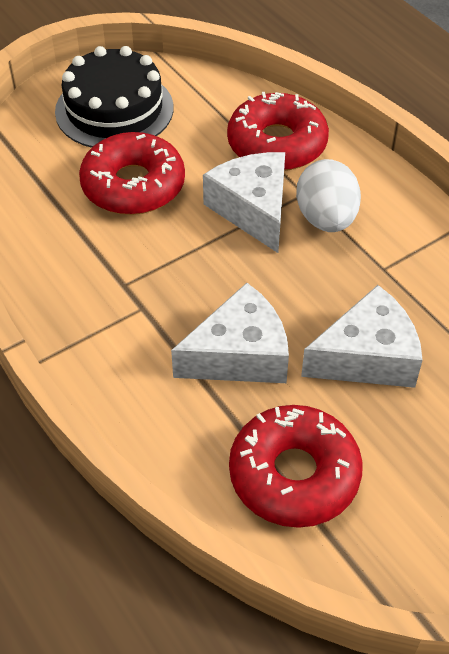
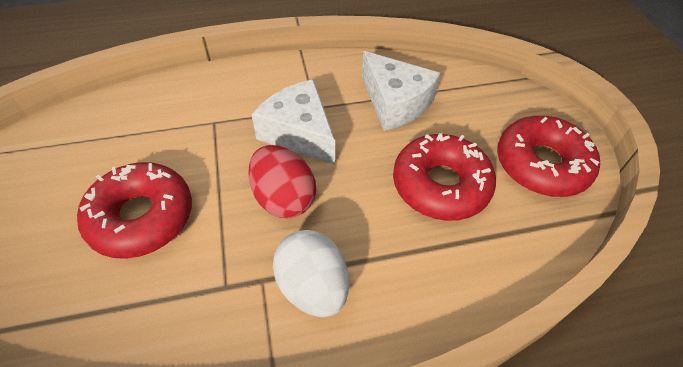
black cake: 1 -> 0
red egg: 0 -> 1
white cheese: 3 -> 2

